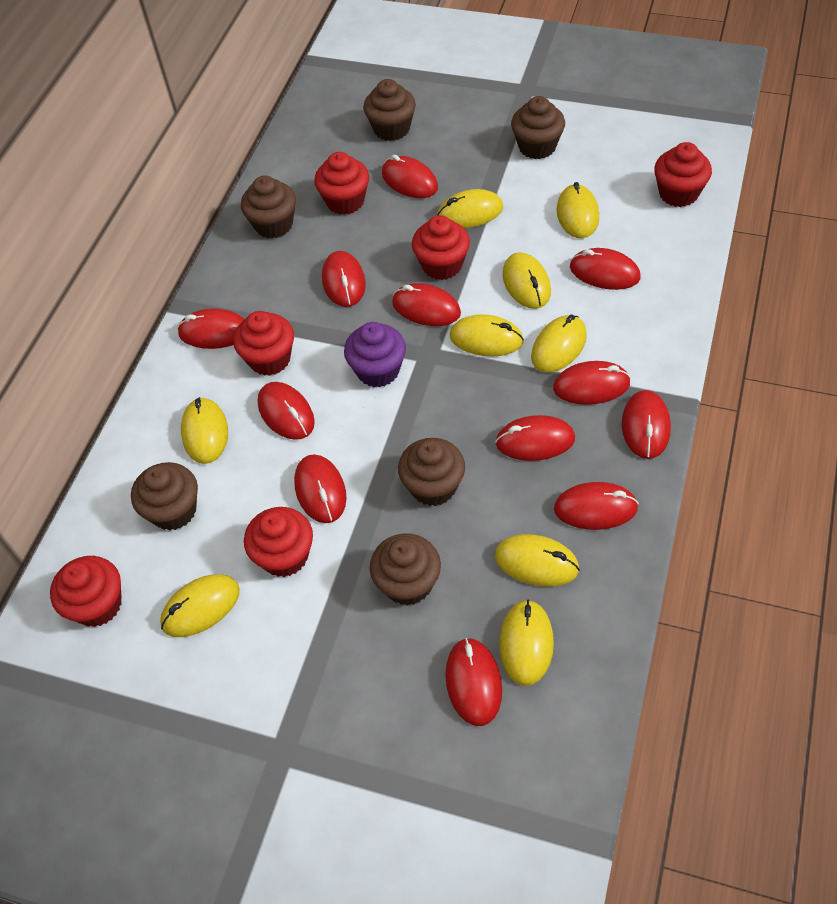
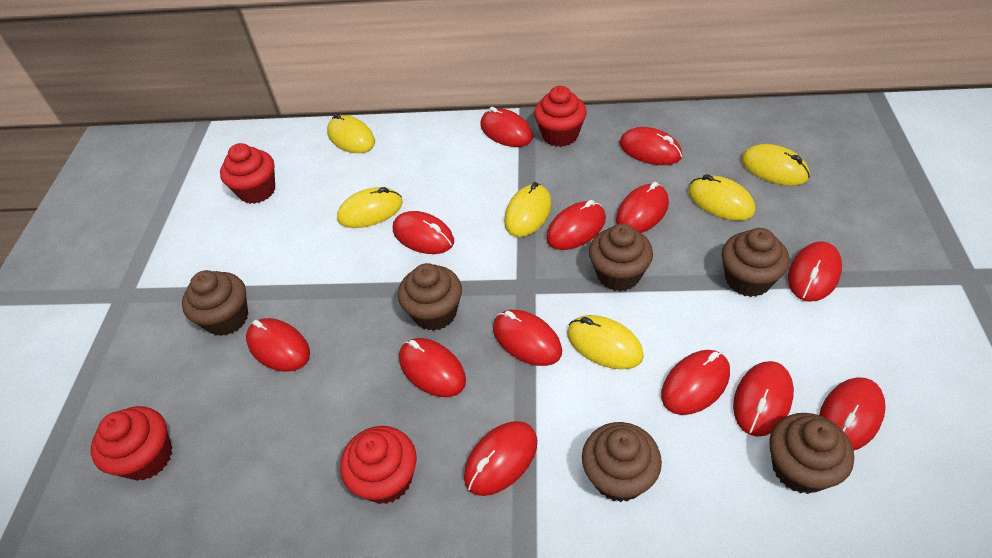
purple cupcake: 1 -> 0
red cupcake: 6 -> 4
red mouse: 12 -> 13
yellow mouse: 9 -> 6

